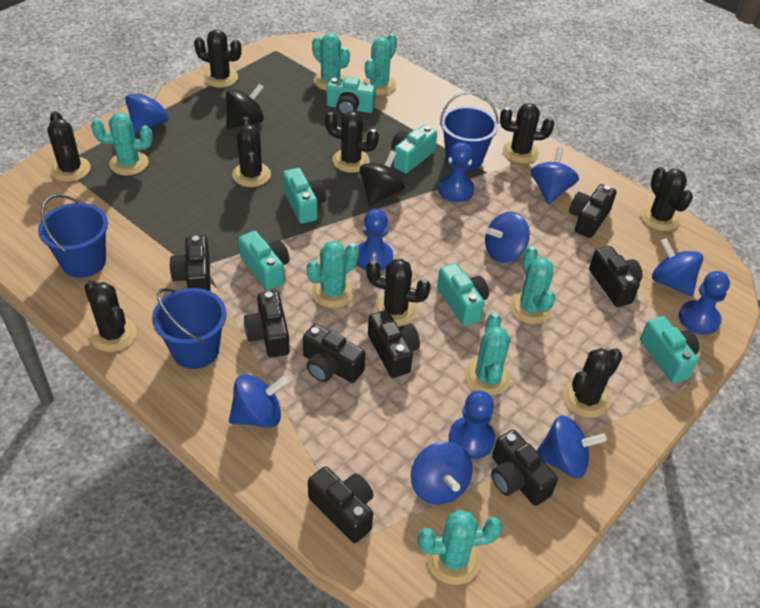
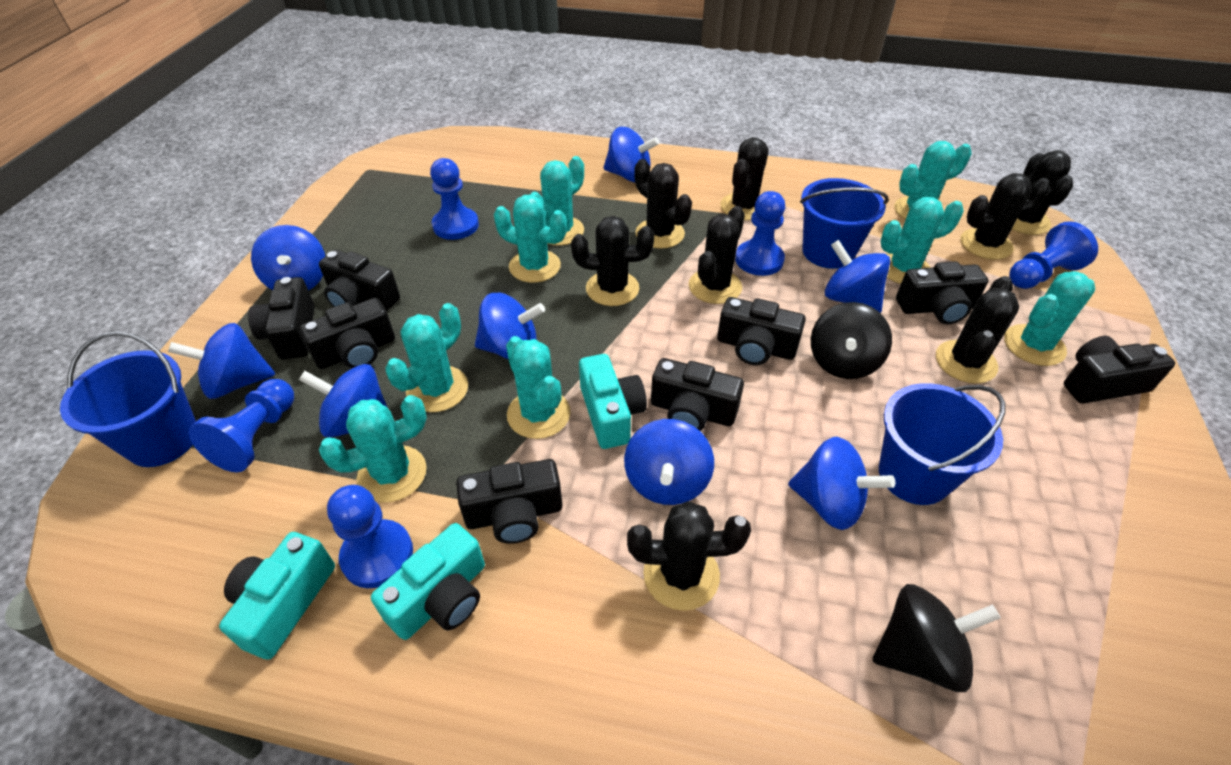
black cactus: 9 -> 8
blue pawn: 4 -> 5
blue spinning top: 7 -> 8
turquoise cactus: 7 -> 8
turquoise camera: 6 -> 3

